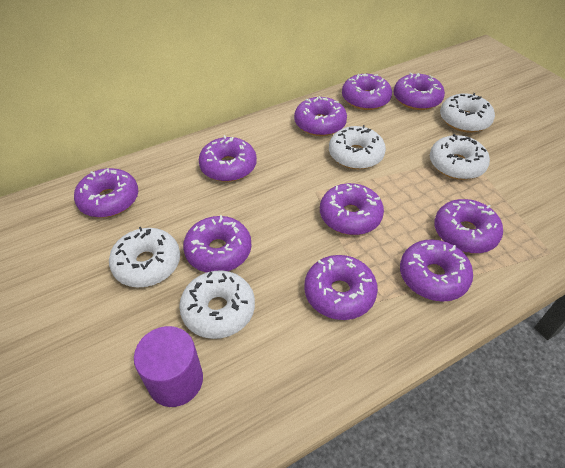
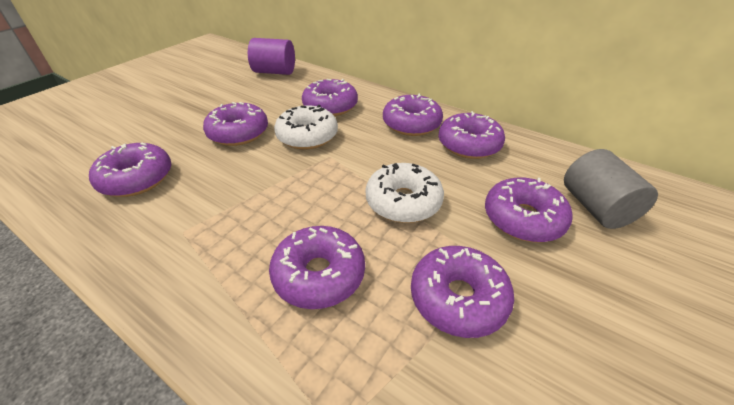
grey cylinder: 0 -> 1
purple donut: 10 -> 8
white donut: 5 -> 2

